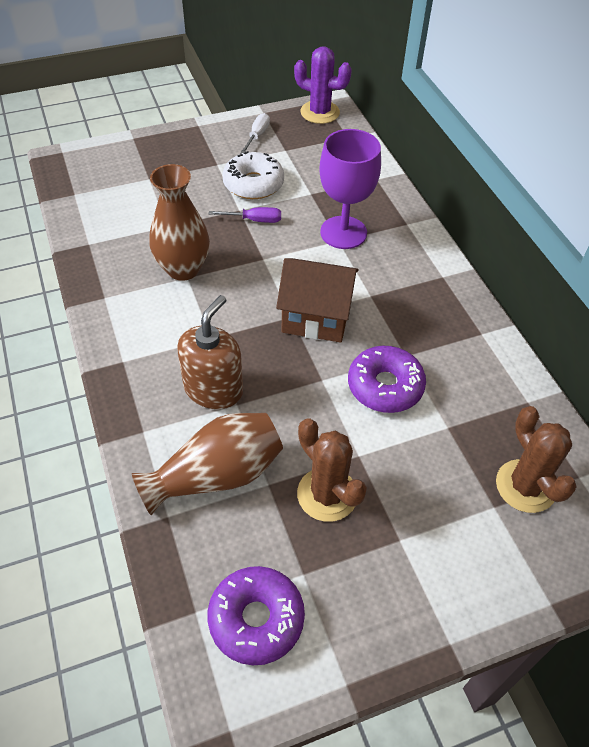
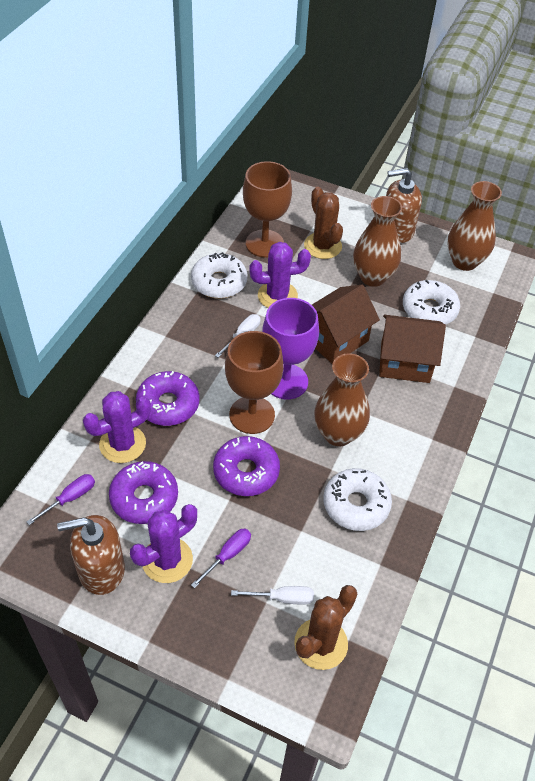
brown goblet: 0 -> 2
brown house: 1 -> 2
brown soap dispenser: 1 -> 2
brown vase: 2 -> 3
purple cactus: 1 -> 3
purple donut: 2 -> 3
purple screwdriver: 1 -> 2
white donut: 1 -> 3
white screwdriver: 1 -> 2

